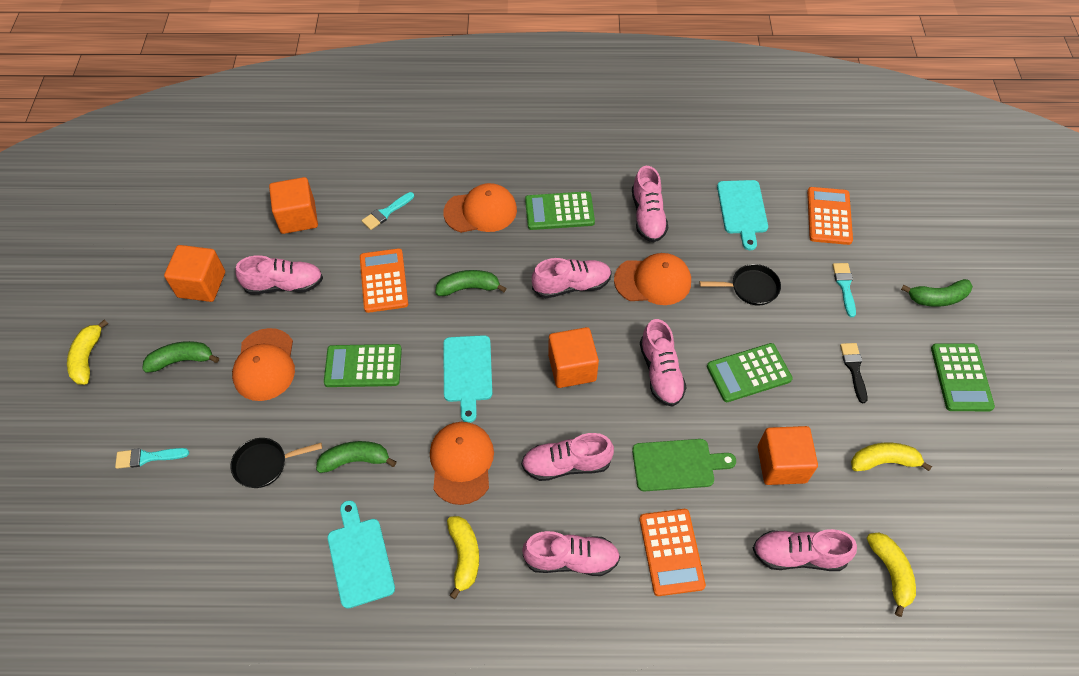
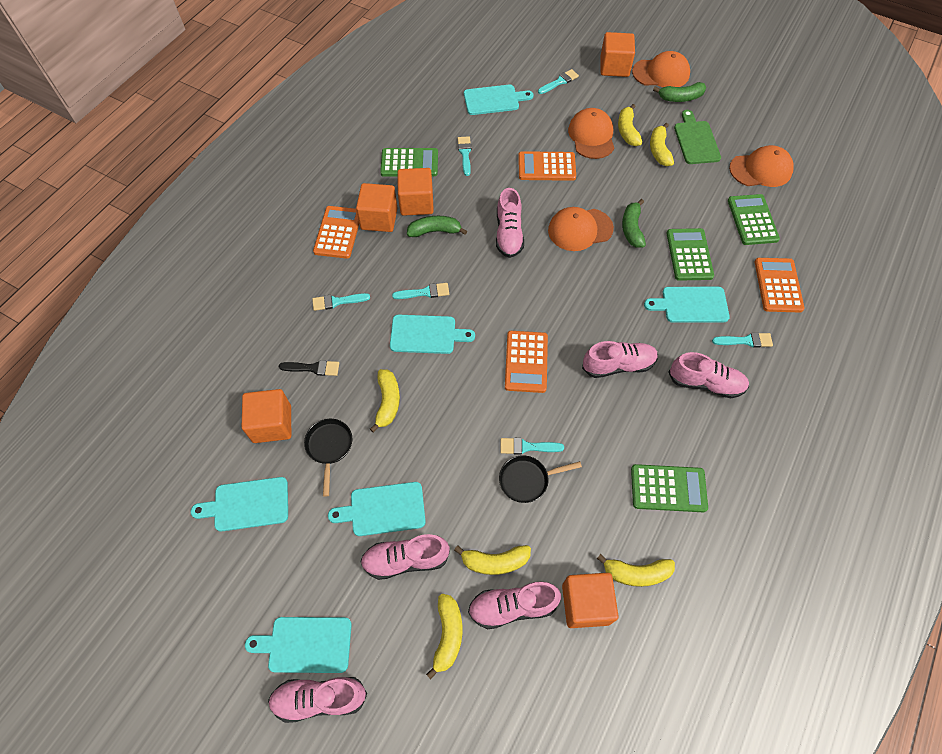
green banana: 4 -> 3
orange calculator: 3 -> 4
orange cube: 4 -> 5
pink shoe: 7 -> 6
turquoise brush: 3 -> 6
turquoise cutting board: 3 -> 6
yellow banana: 4 -> 6

